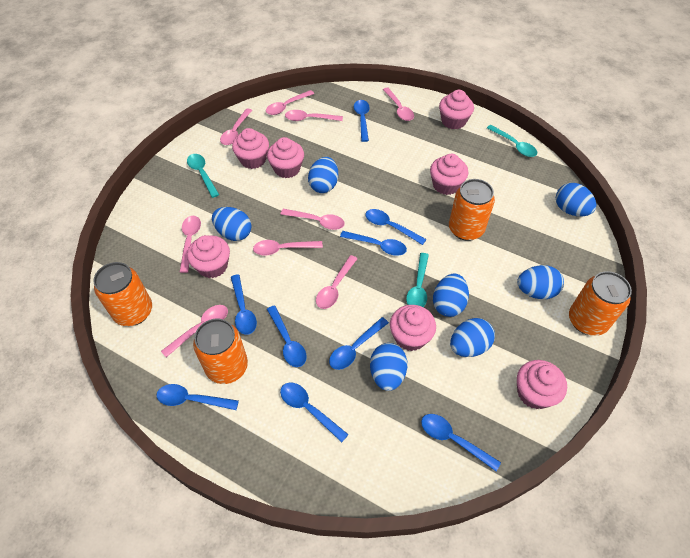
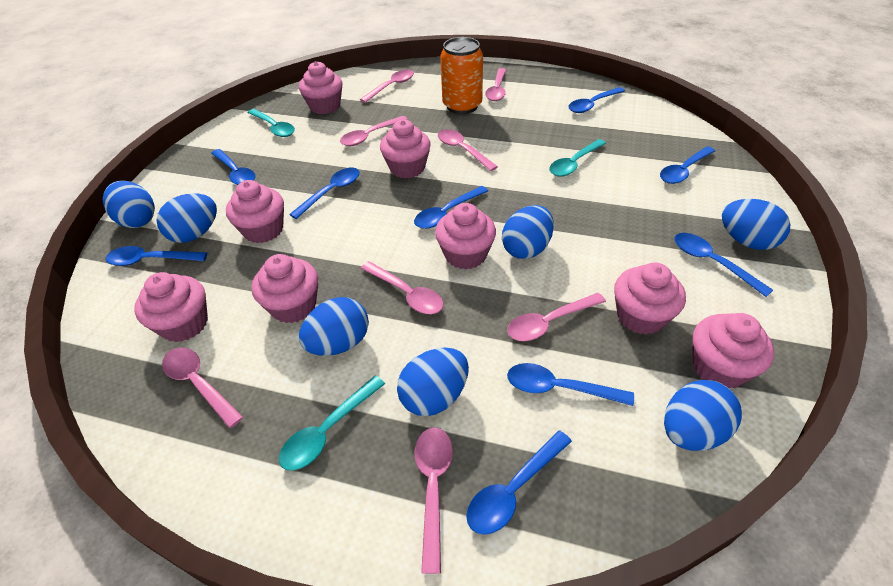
orange can: 4 -> 1
pink cupcake: 7 -> 8
pink spoon: 9 -> 8

